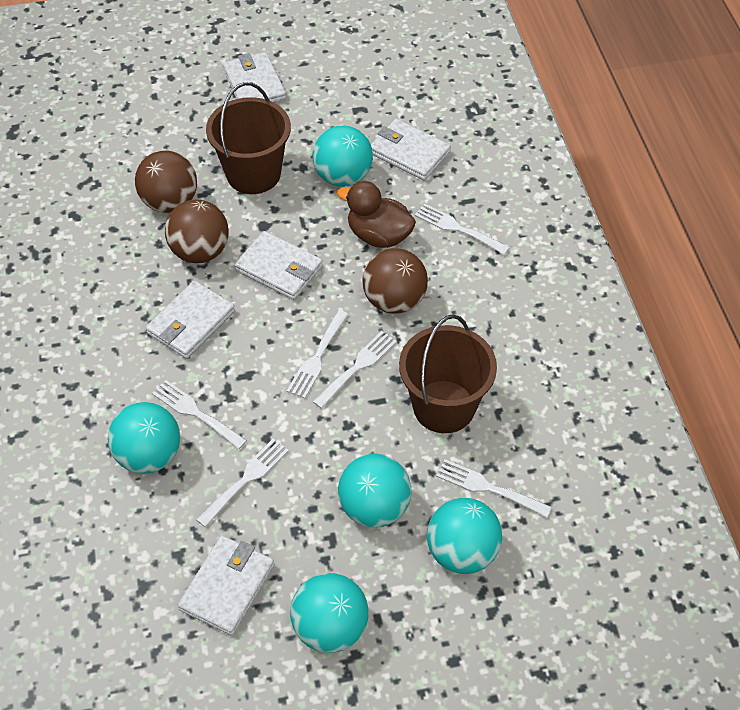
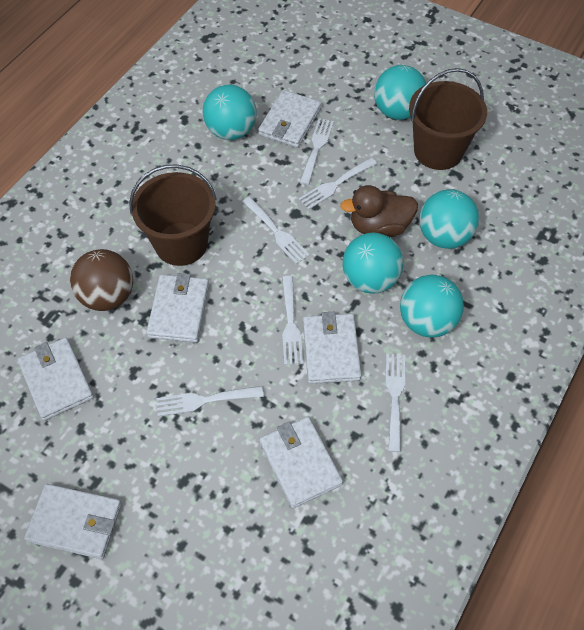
brown ball: 3 -> 1
white wallet: 5 -> 6

